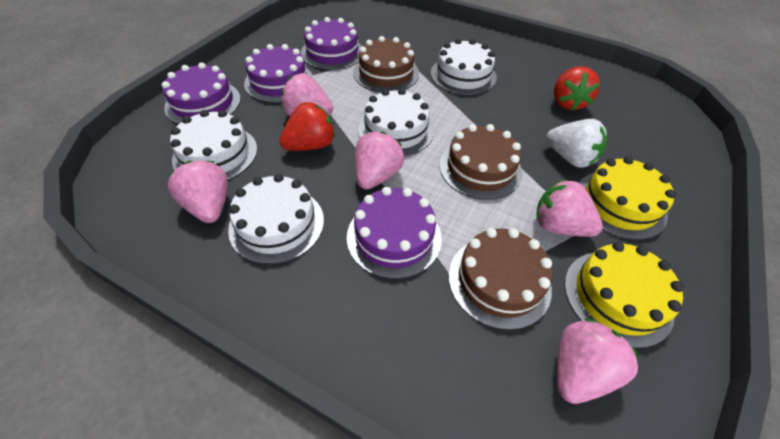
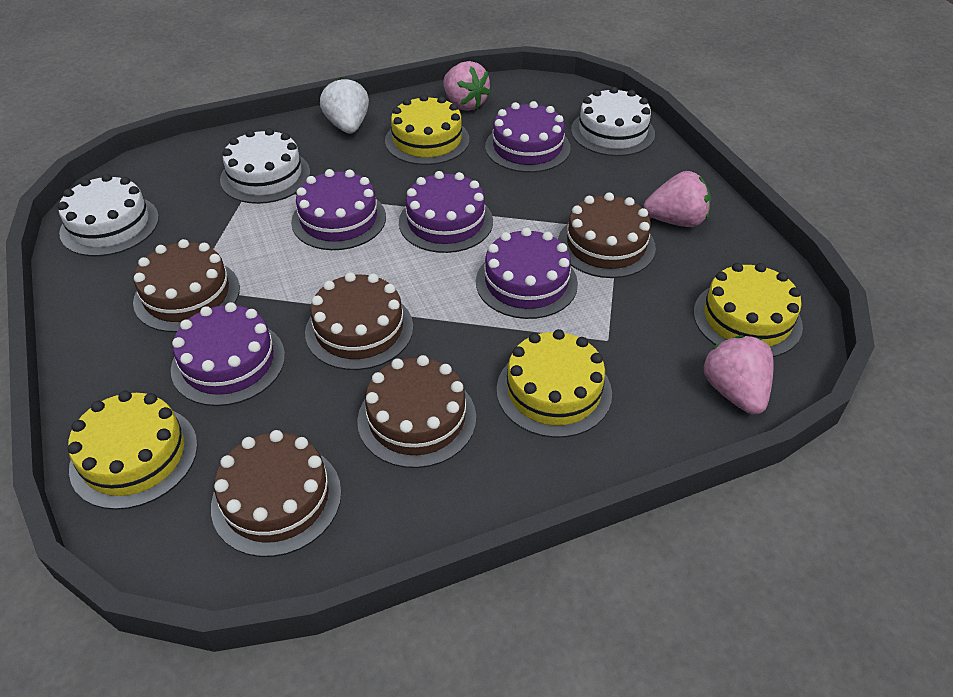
brown cake: 3 -> 5
pink strawberry: 5 -> 3
purple cake: 4 -> 5
red strawberry: 2 -> 0
white cake: 4 -> 3
yellow cake: 2 -> 4

